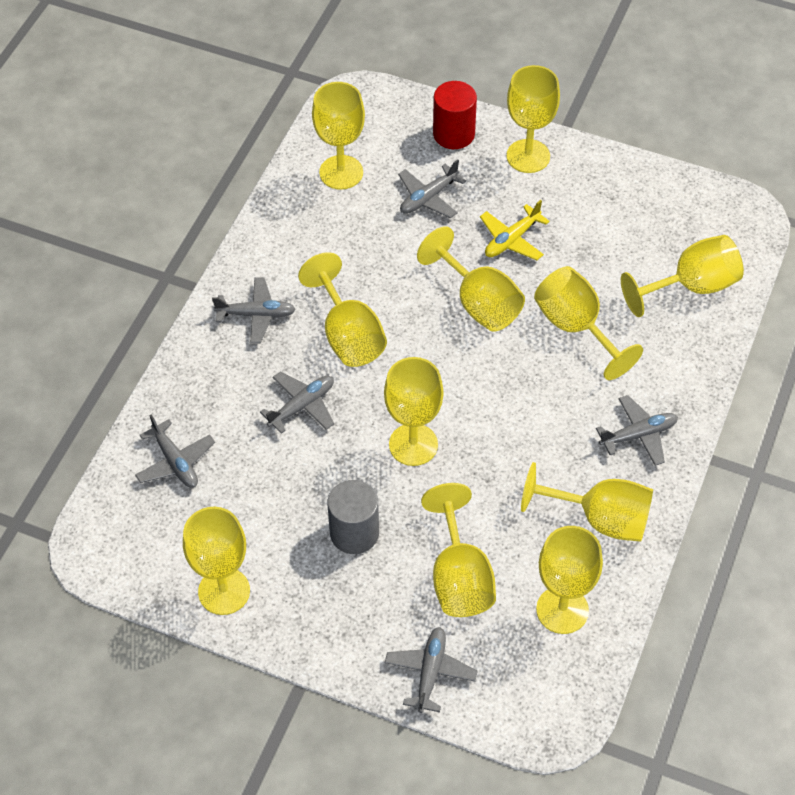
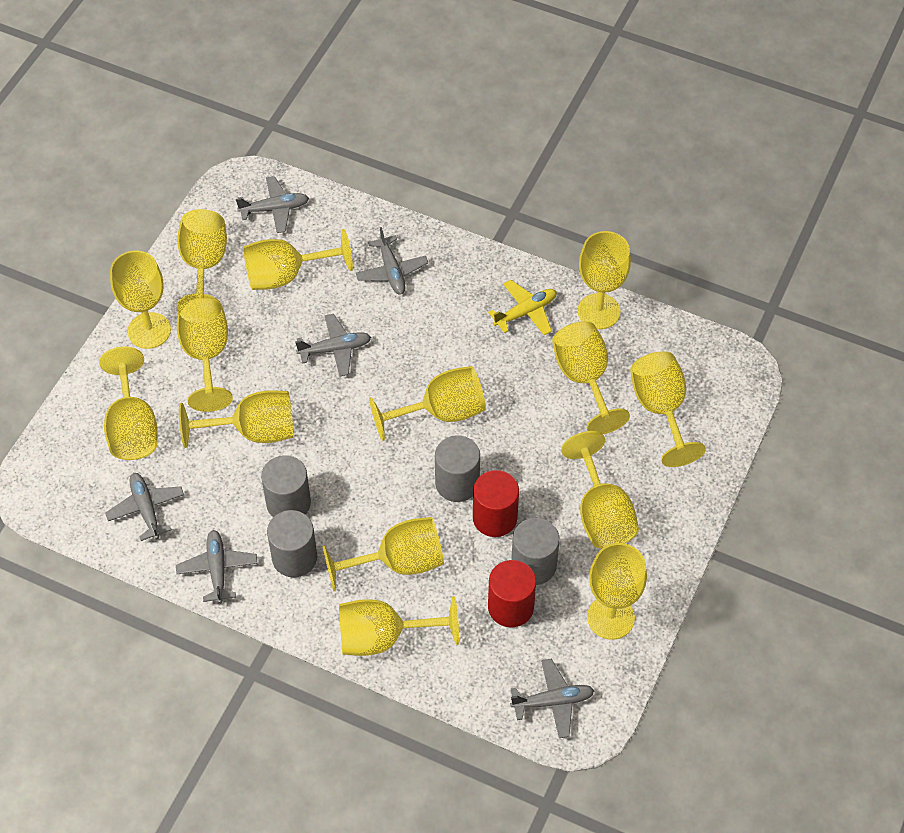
grey cylinder: 1 -> 4
red cylinder: 1 -> 2
yellow goblet: 11 -> 14

